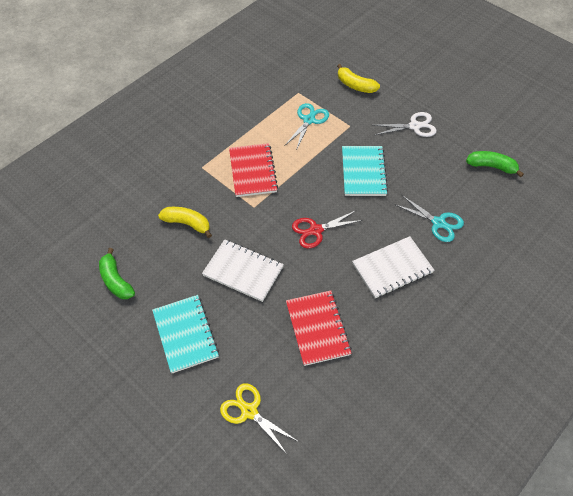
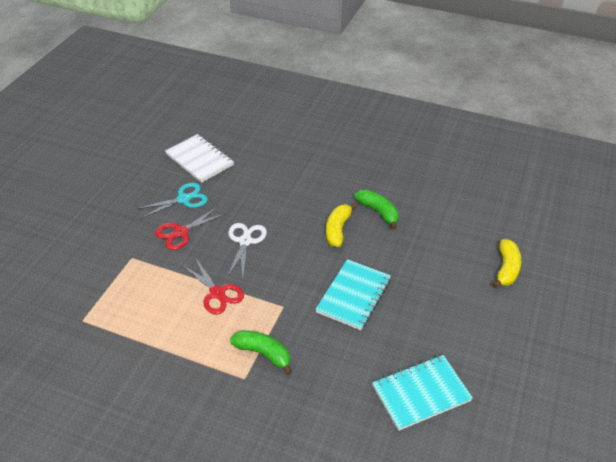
red notebook: 2 -> 0
red scissors: 1 -> 2
turquoise scissors: 2 -> 1
white notebook: 2 -> 1
yellow scissors: 1 -> 0

